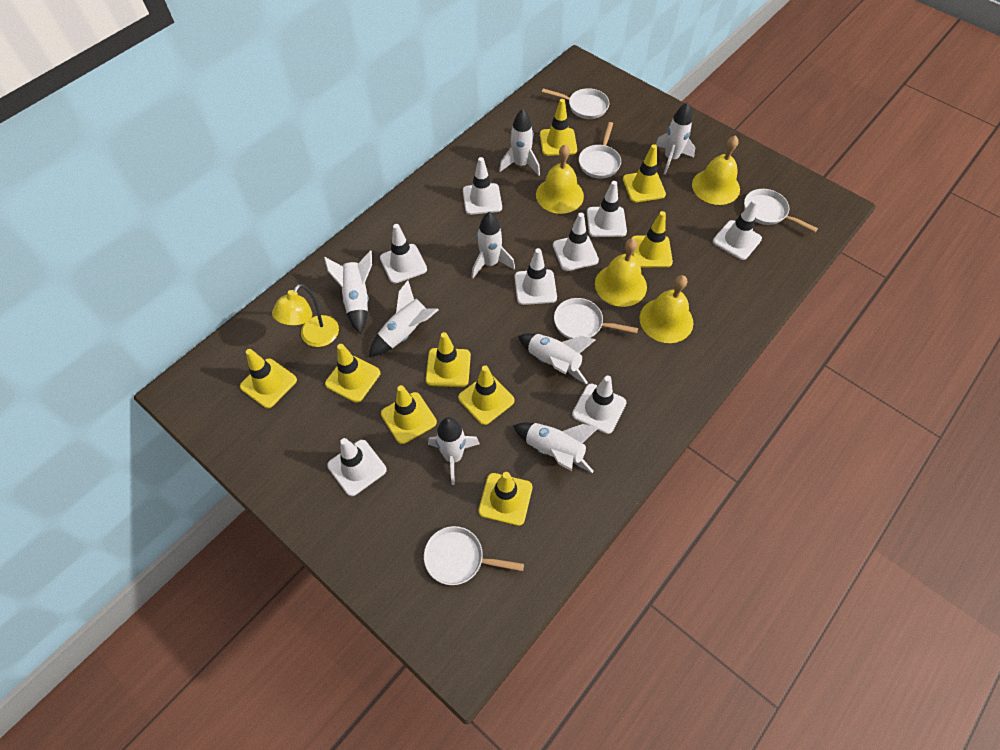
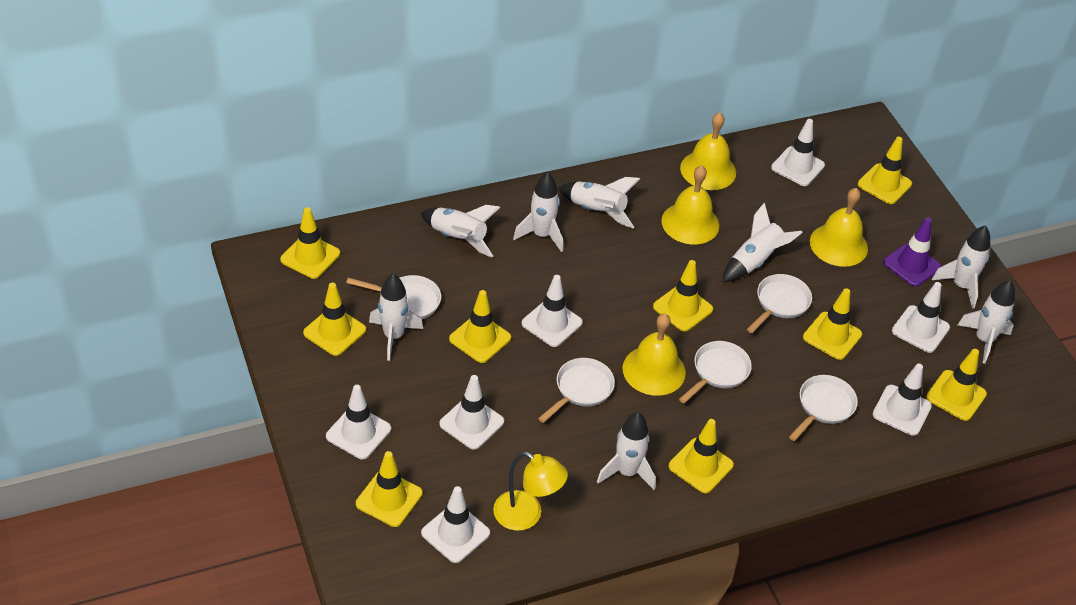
purple traffic cone: 0 -> 1
white traffic cone: 8 -> 7

